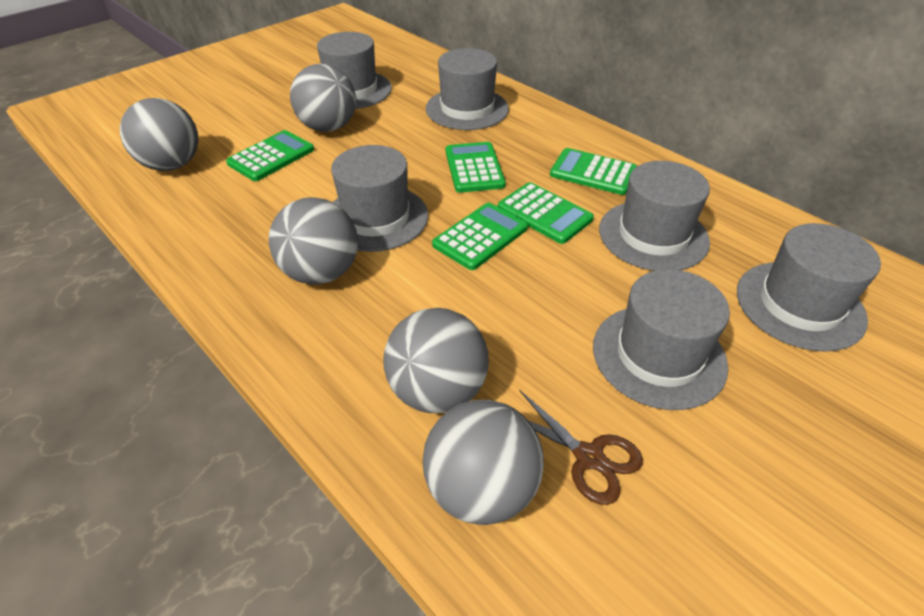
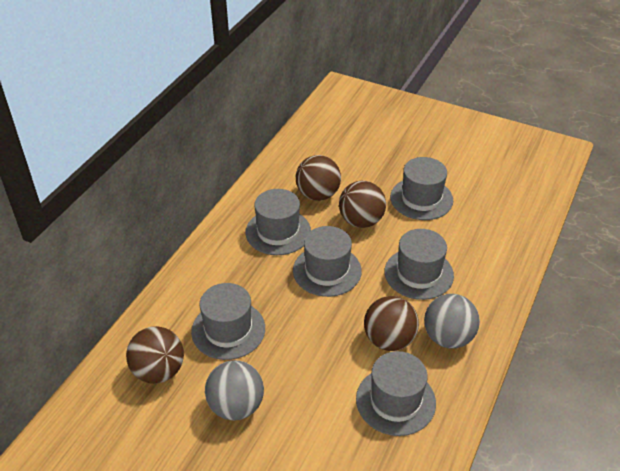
brown ball: 0 -> 4
brown scissors: 1 -> 0
green calculator: 5 -> 0
grey ball: 5 -> 2

